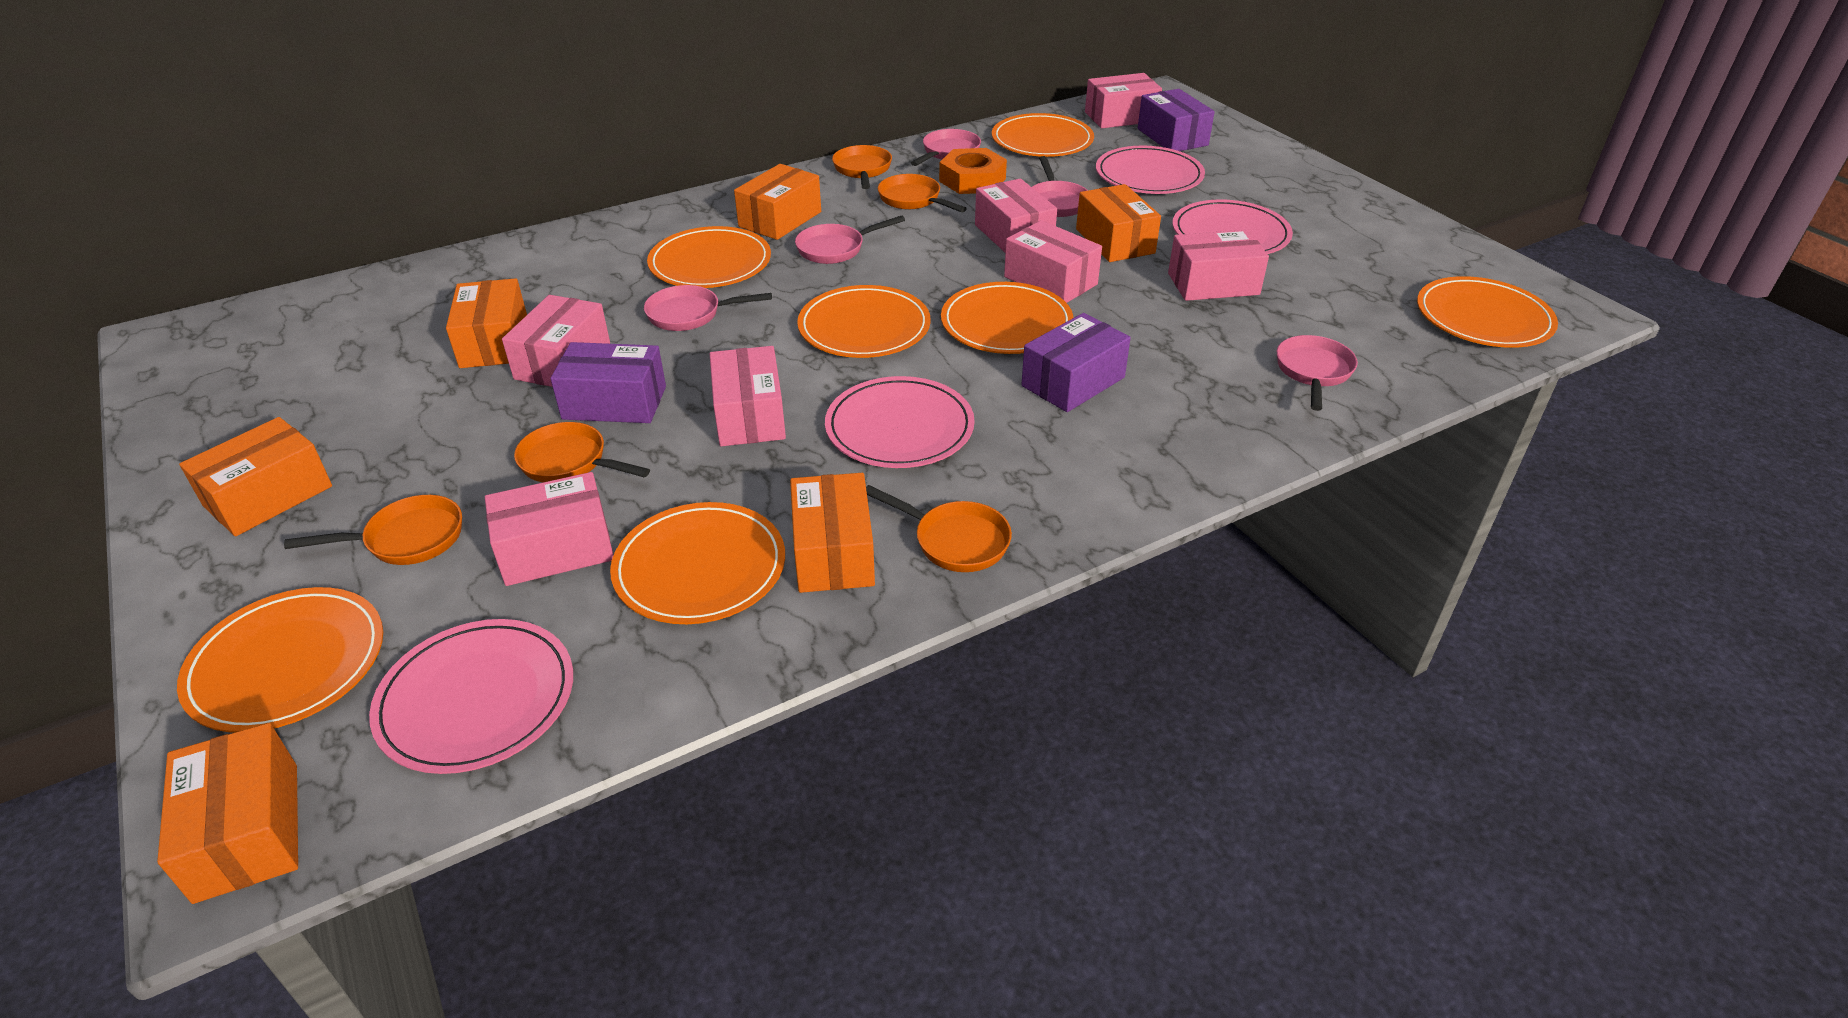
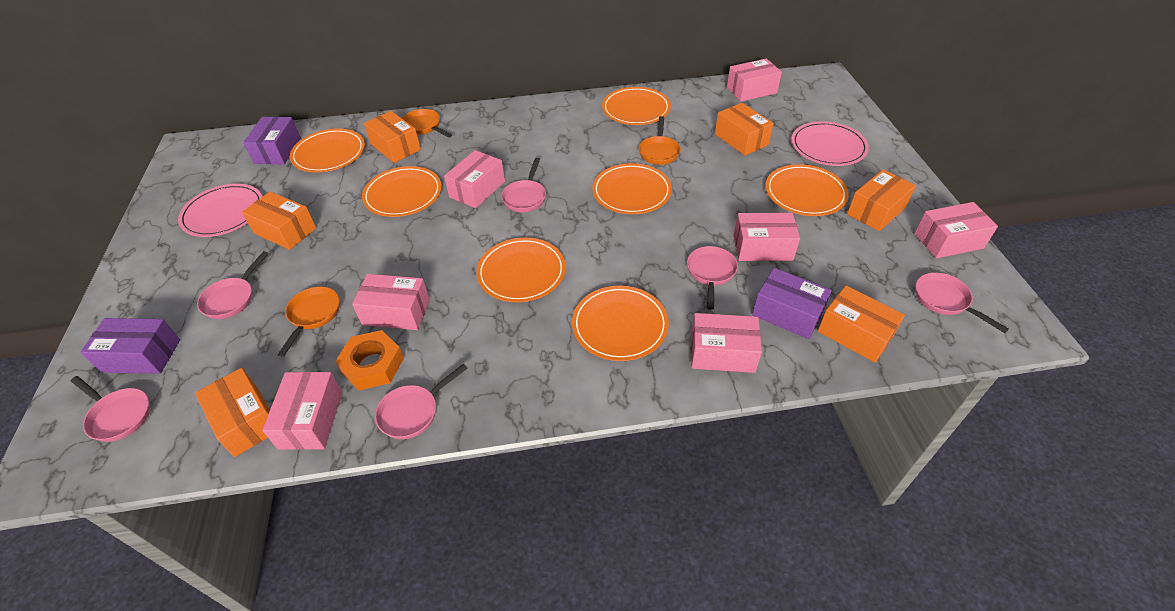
orange pan: 5 -> 3
pink pan: 5 -> 6
pink plate: 4 -> 2

